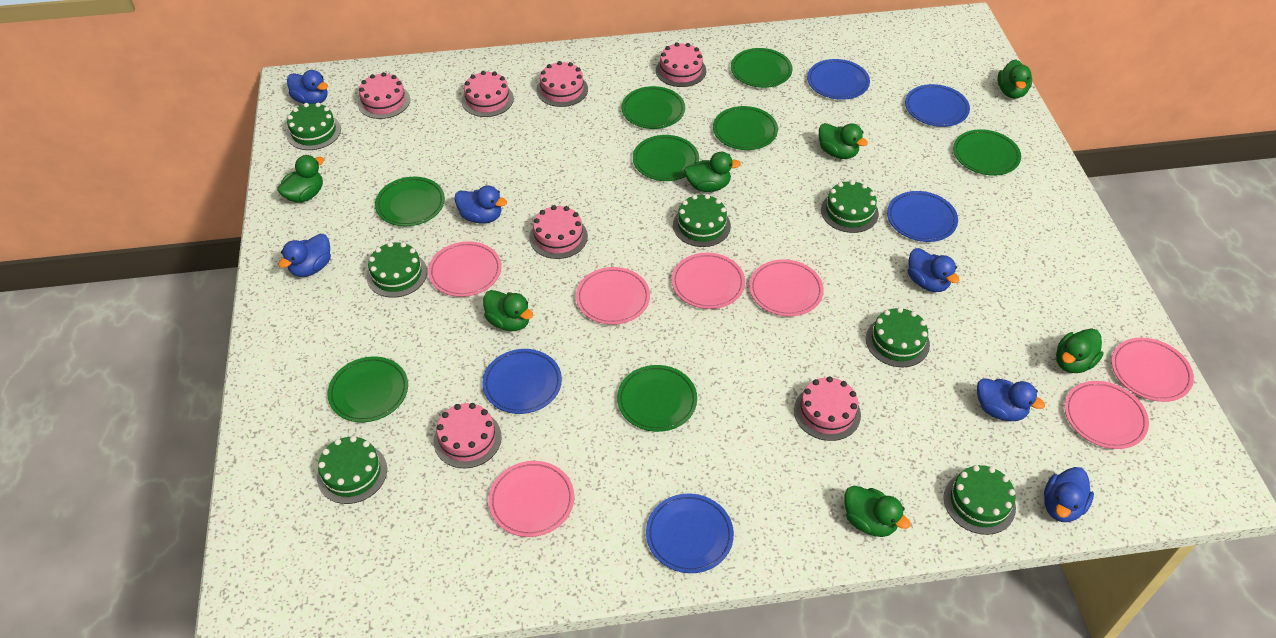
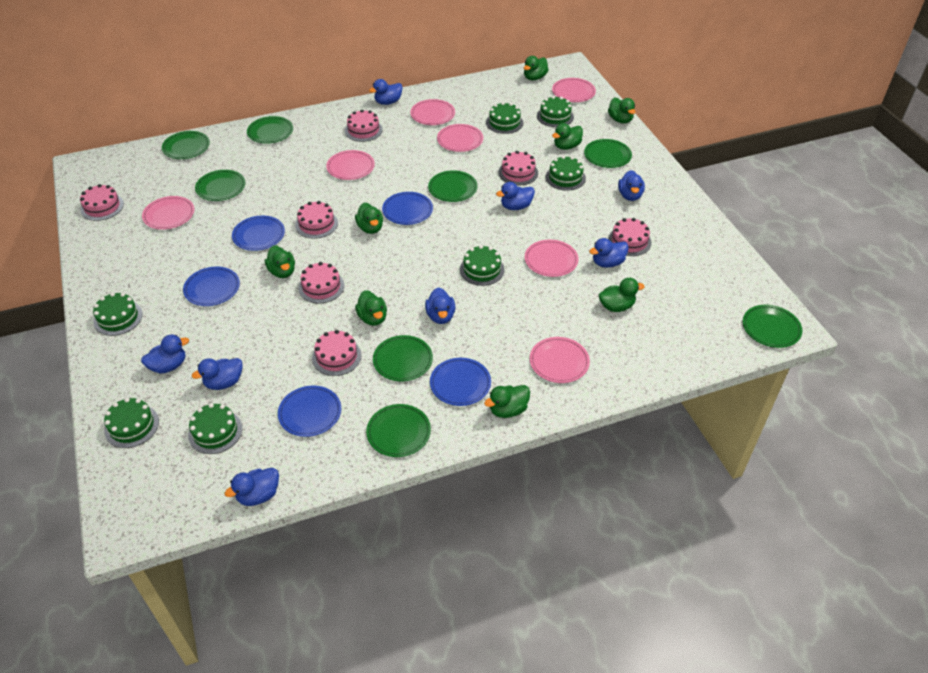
blue duck: 6 -> 8
green duck: 7 -> 8

